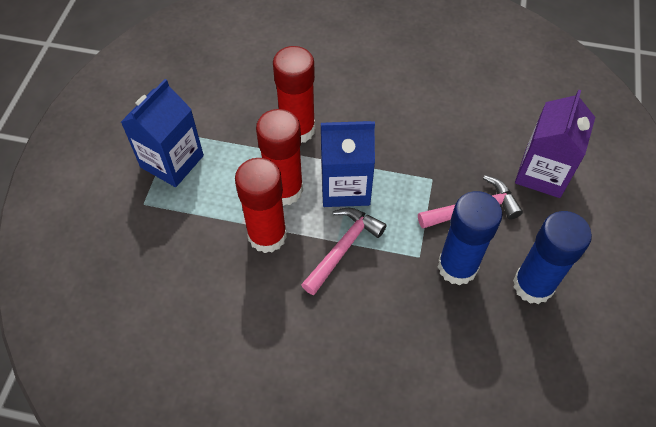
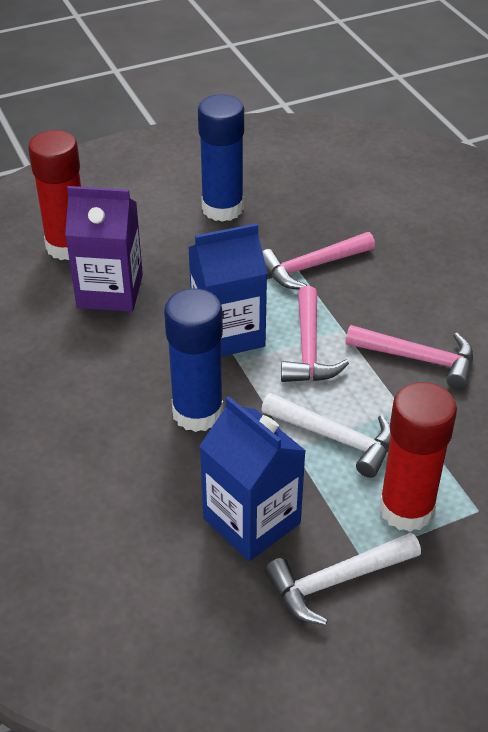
pink hammer: 2 -> 3
red glue stick: 3 -> 2
white hammer: 0 -> 2

